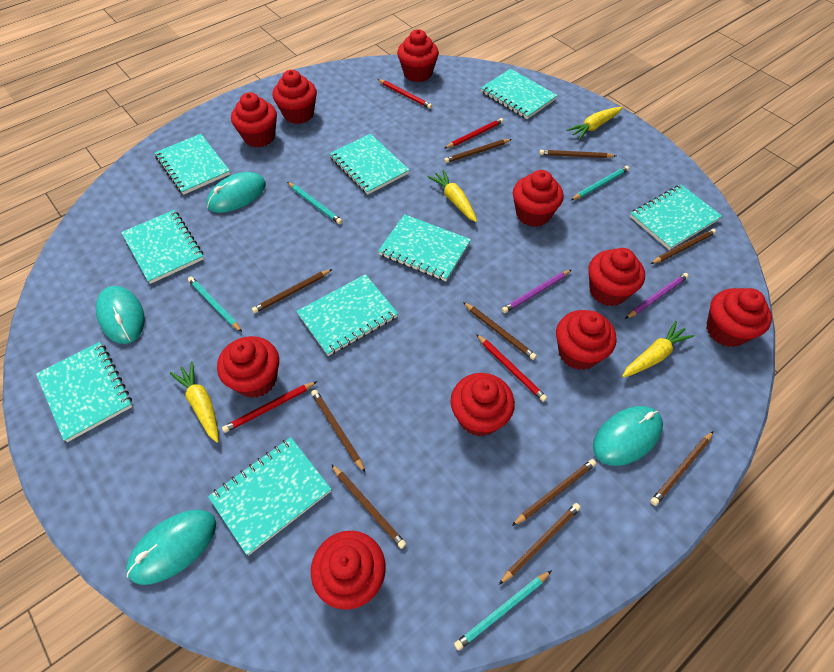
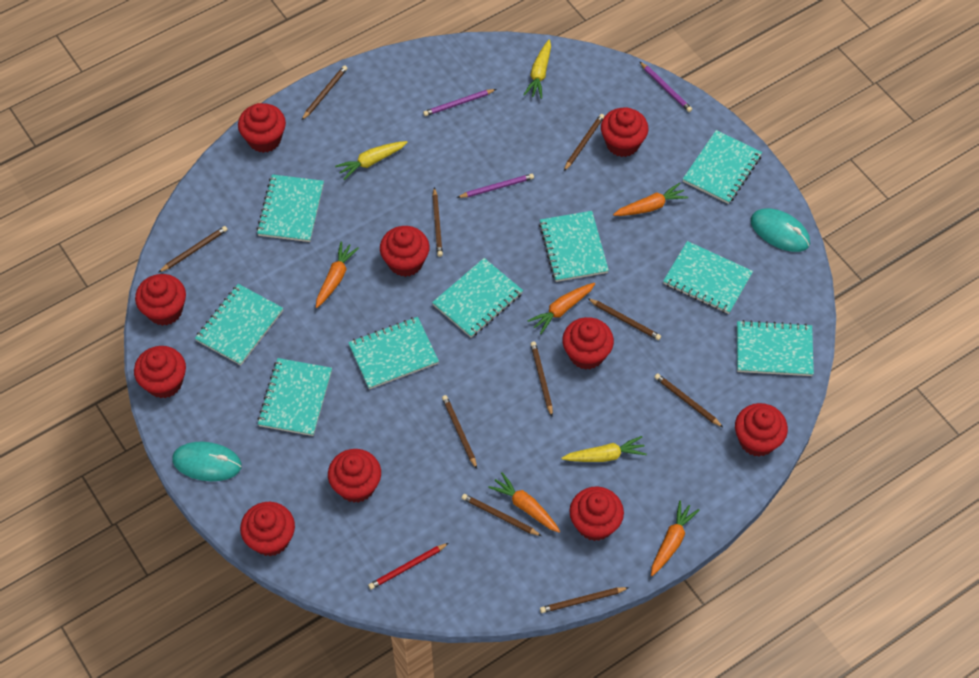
orange carrot: 0 -> 5
purple pencil: 2 -> 3
red pencil: 4 -> 1
turquoise mouse: 4 -> 2
turquoise pencil: 4 -> 0
yellow carrot: 4 -> 3

